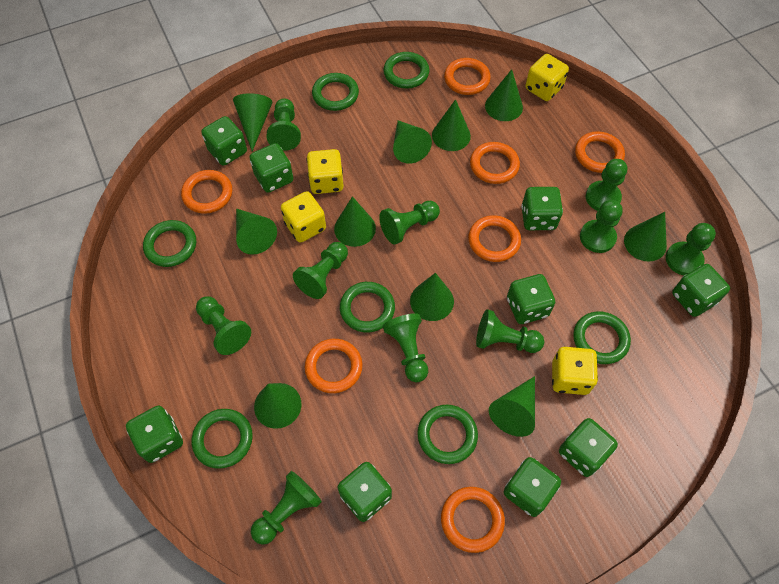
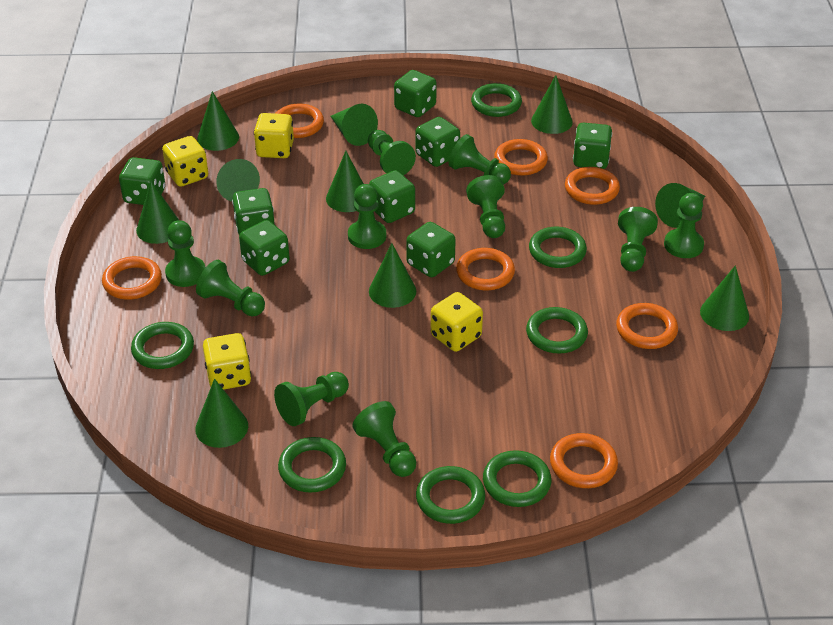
green dice: 9 -> 8

